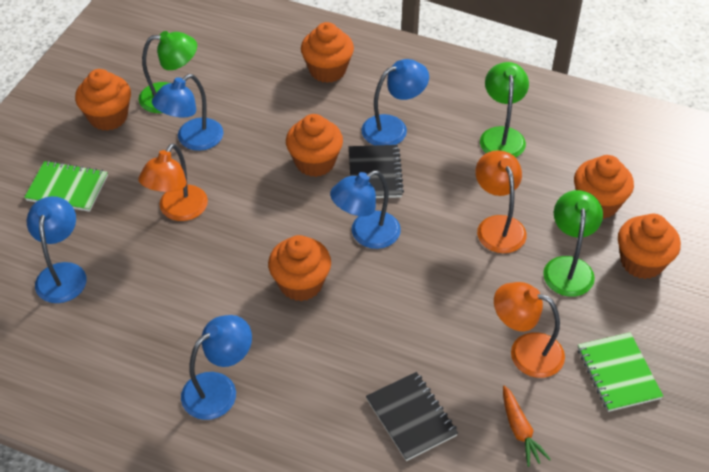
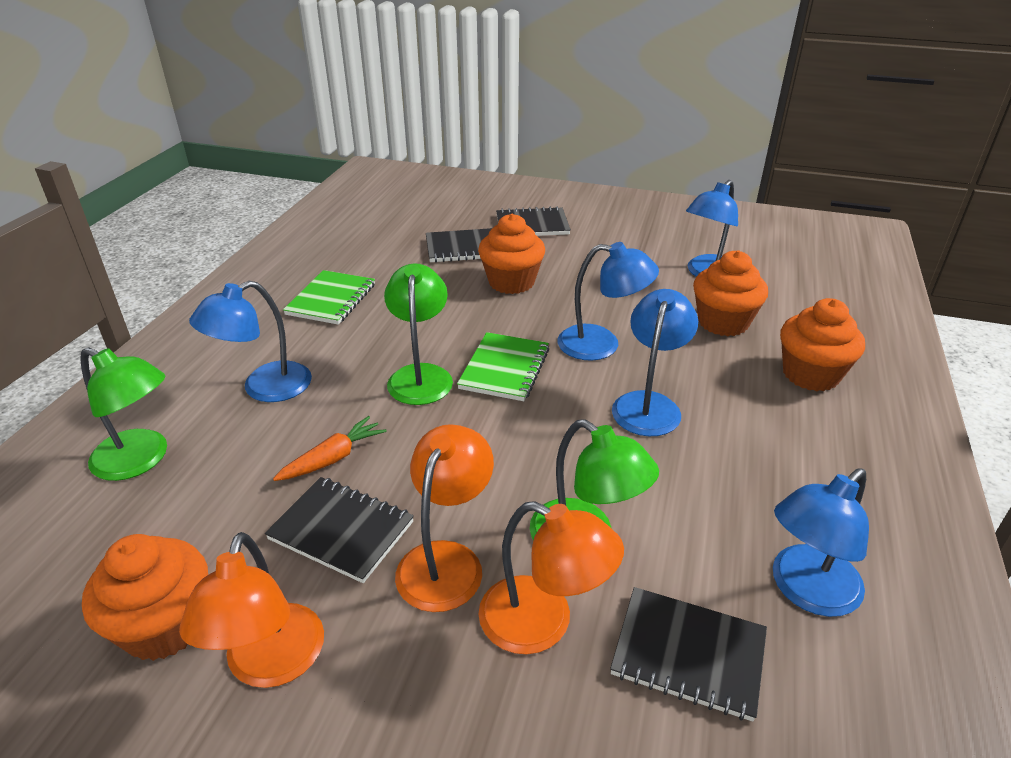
black notebook: 2 -> 4
orange cupcake: 6 -> 4

